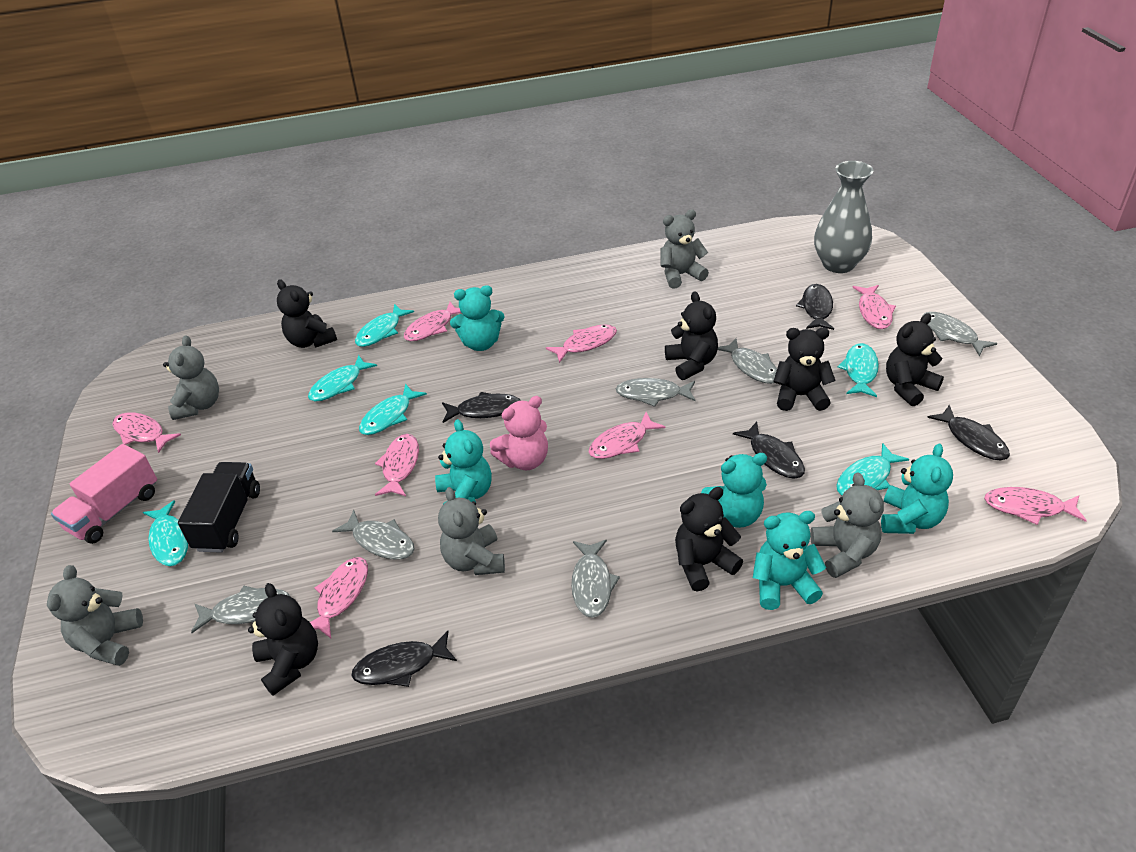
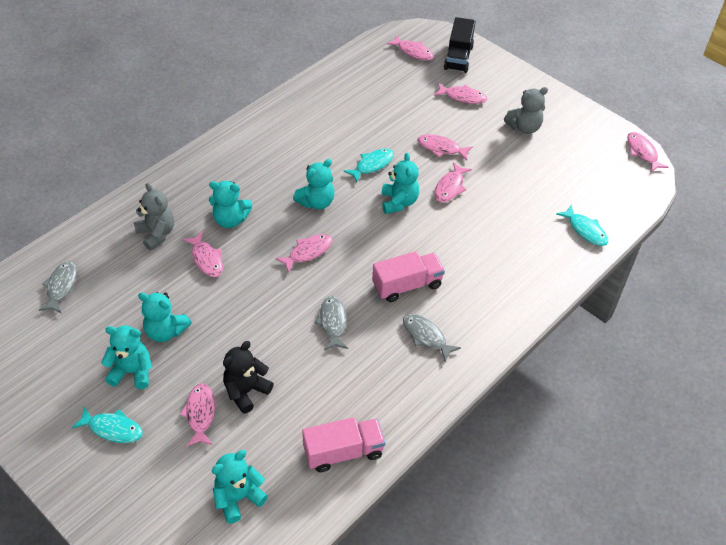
black fish: 5 -> 0
black teddy bear: 6 -> 1
grey fish: 6 -> 3
grey teddy bear: 5 -> 2
grey vase: 1 -> 0
pink teddy bear: 1 -> 0
pink truck: 1 -> 2
turquoise fish: 6 -> 3
turquoise teddy bear: 5 -> 6

